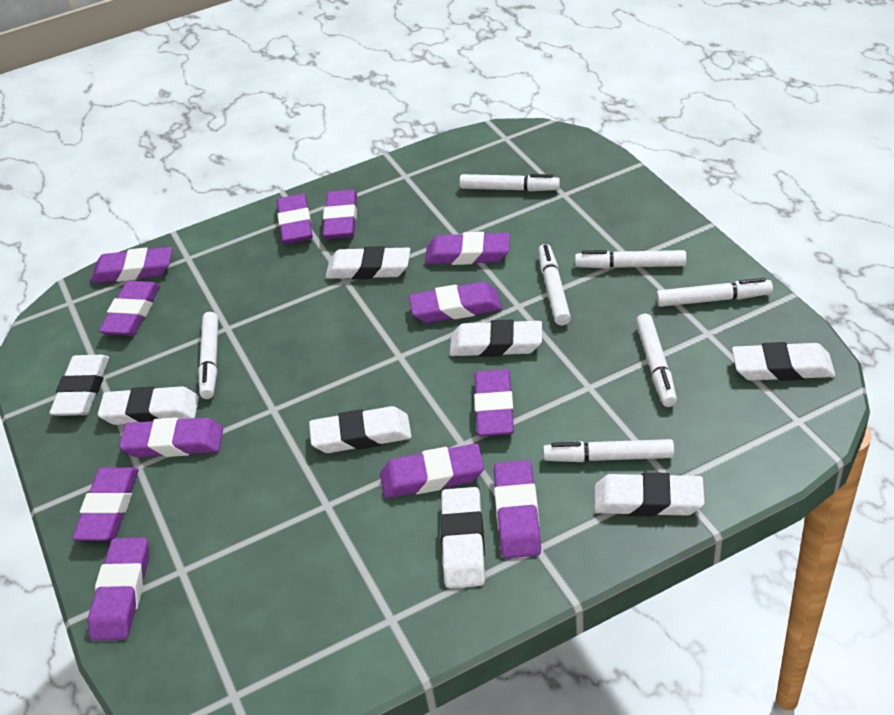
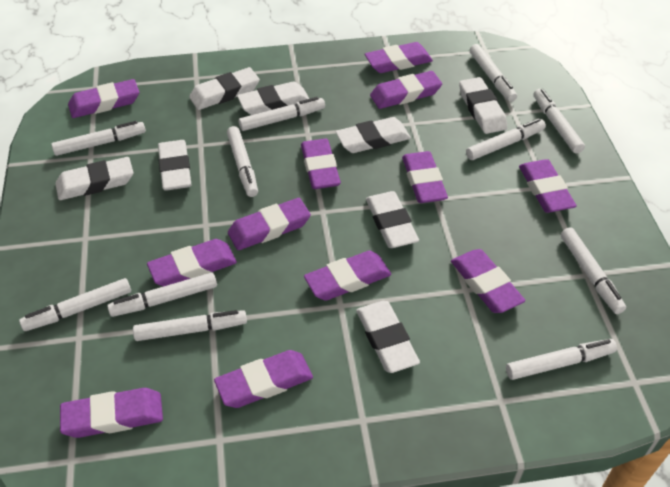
white marker: 7 -> 11

